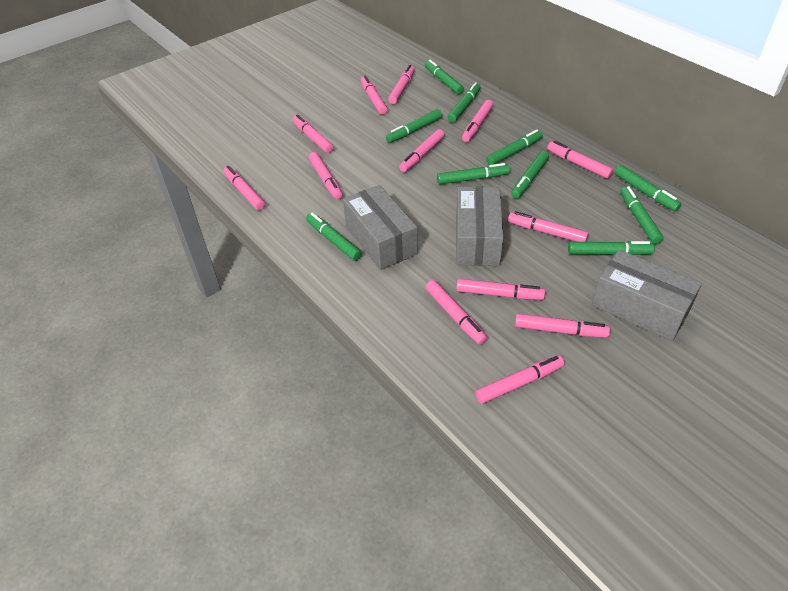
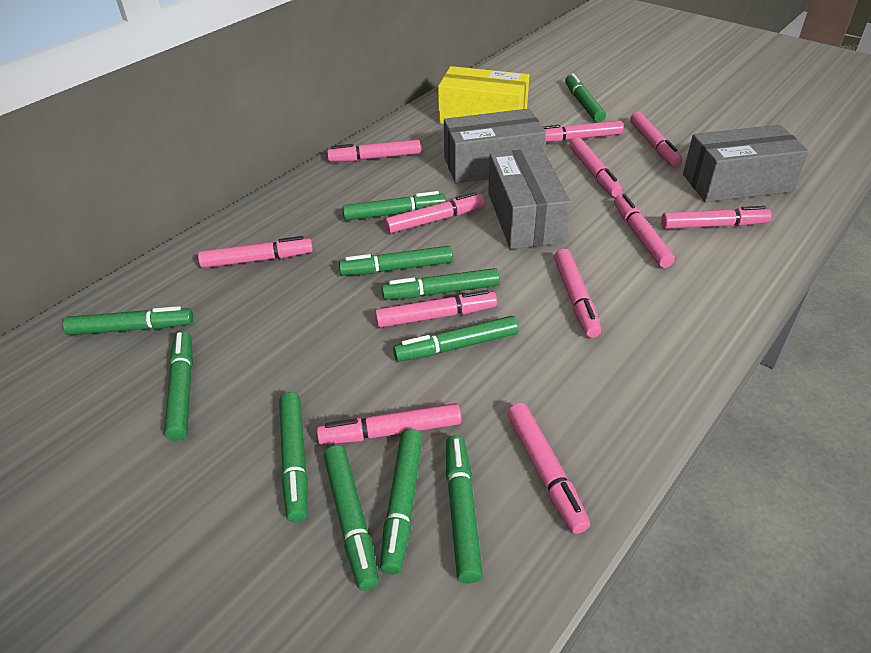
green marker: 10 -> 11
pink marker: 13 -> 12
yellow box: 0 -> 1

